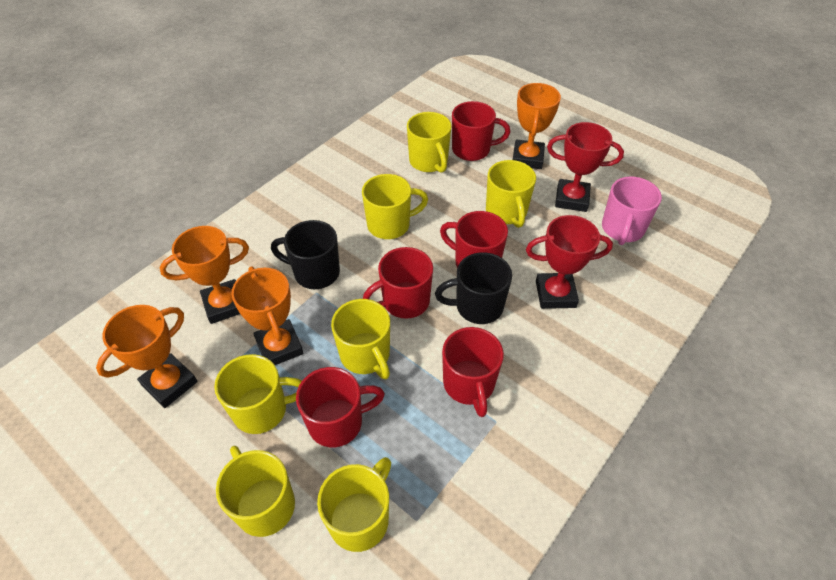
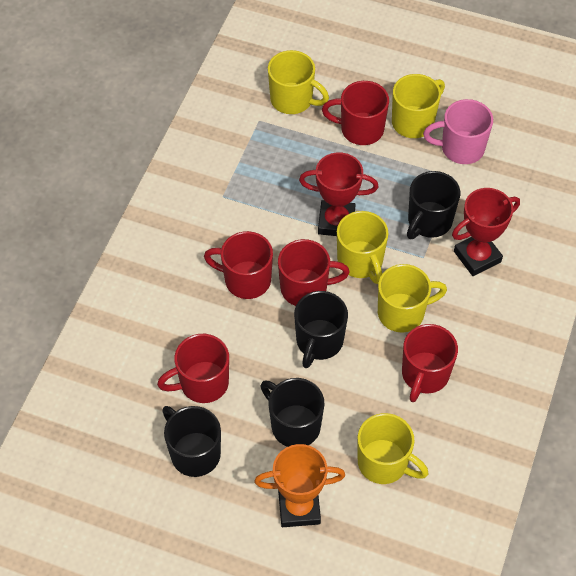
black mug: 2 -> 4
orange trophy: 4 -> 1
yellow mug: 7 -> 5

